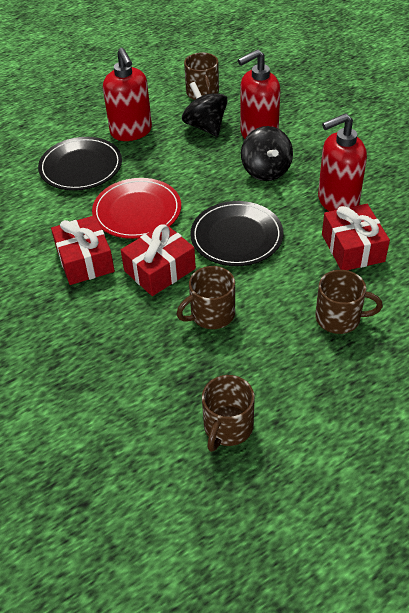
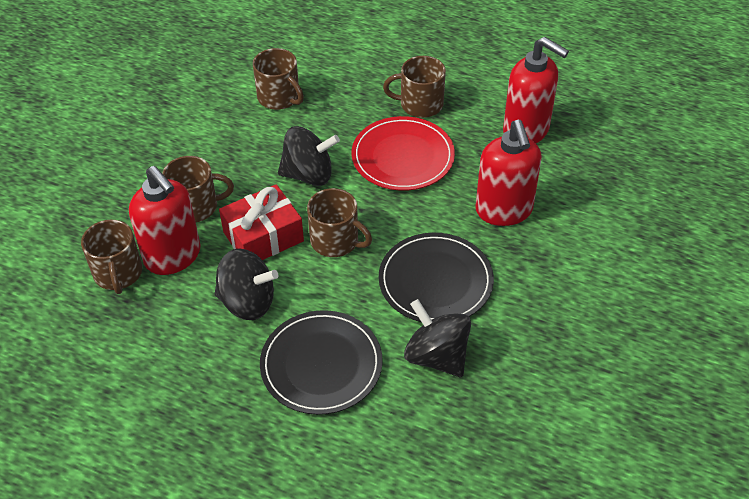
black spinning top: 2 -> 3
brown mug: 4 -> 5
red gift: 3 -> 1

